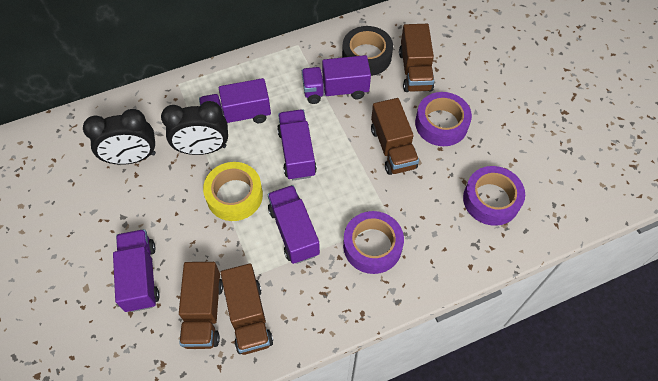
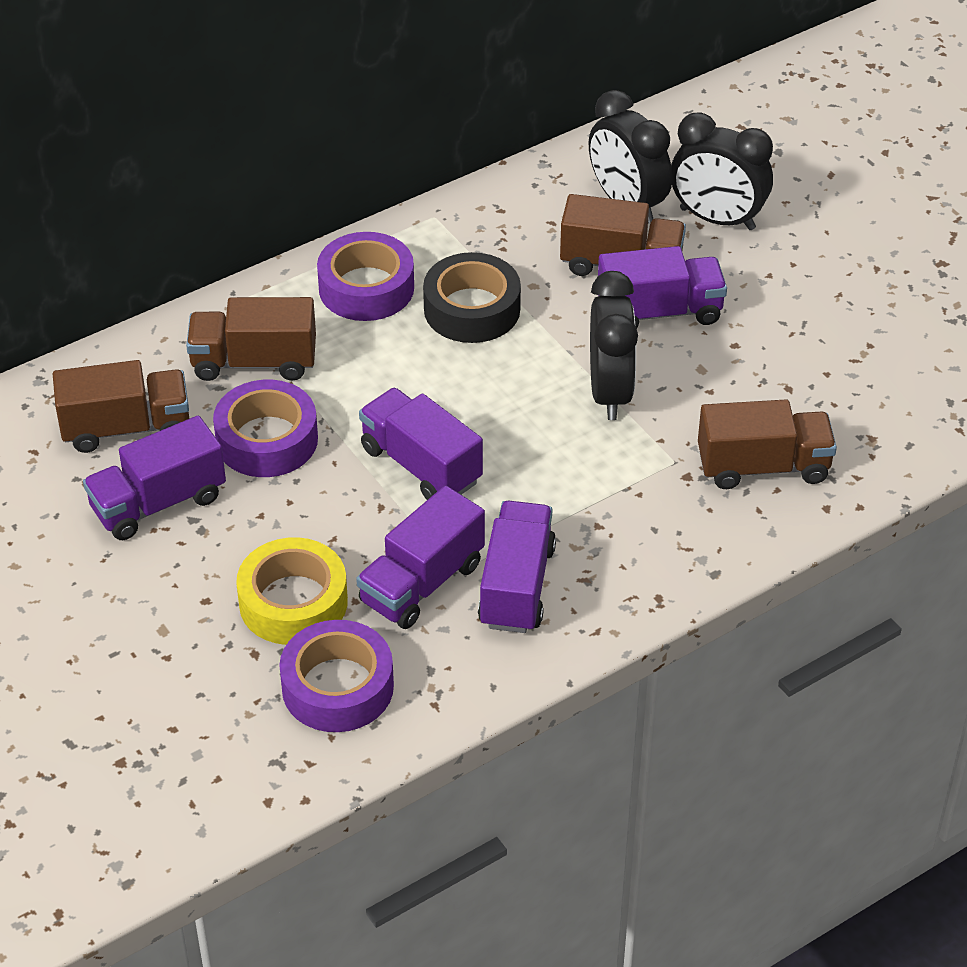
black clock: 2 -> 3

